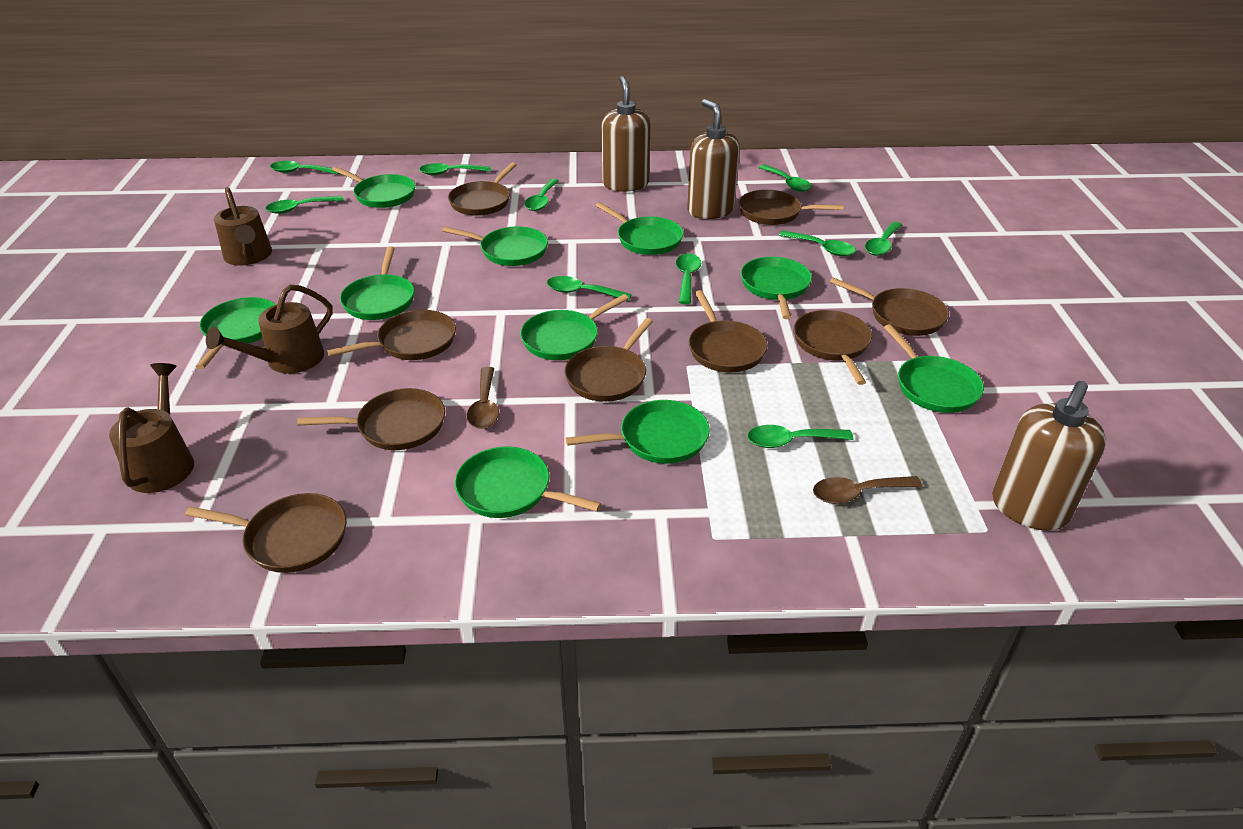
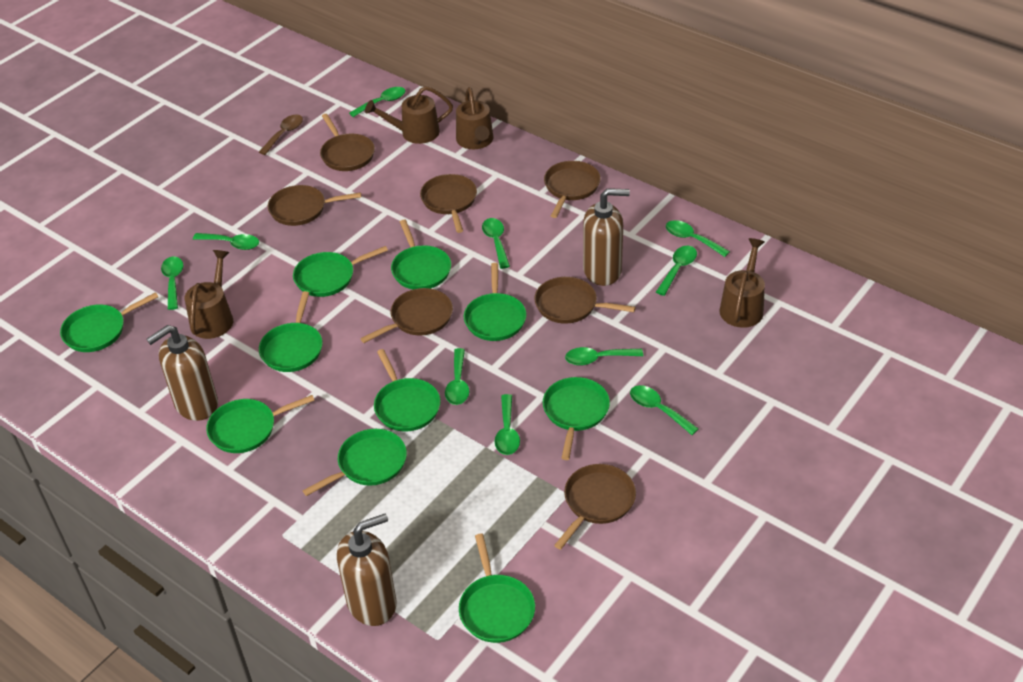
brown pan: 9 -> 7
brown spoon: 2 -> 1
brown watering can: 3 -> 4

